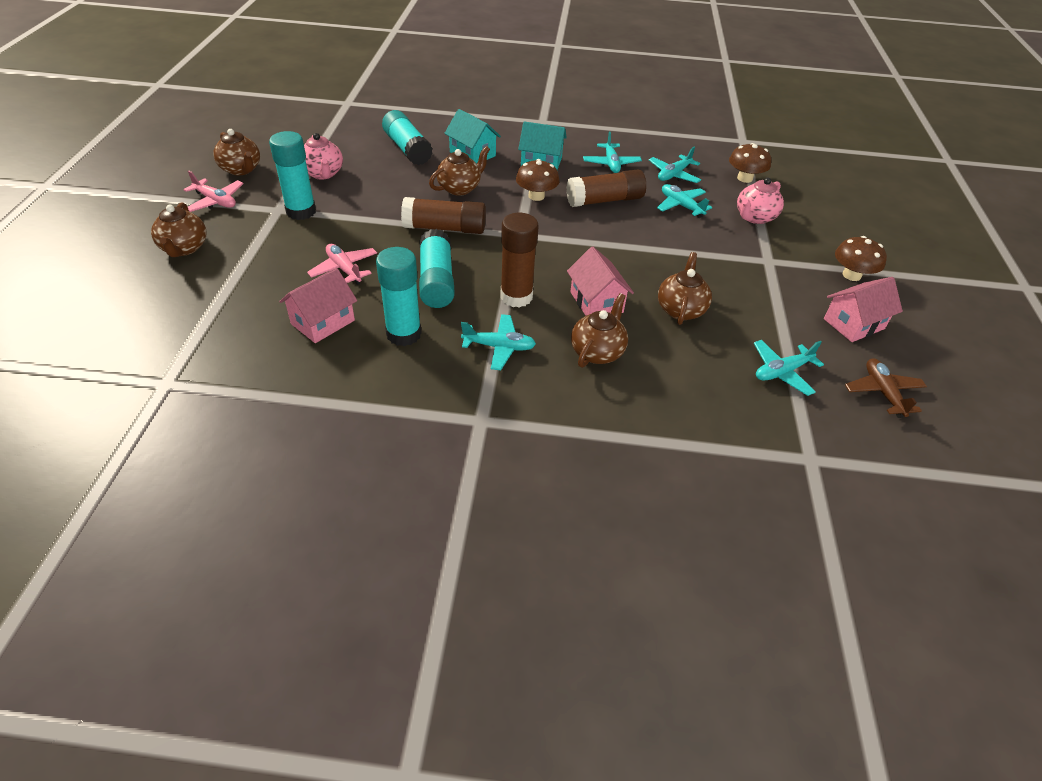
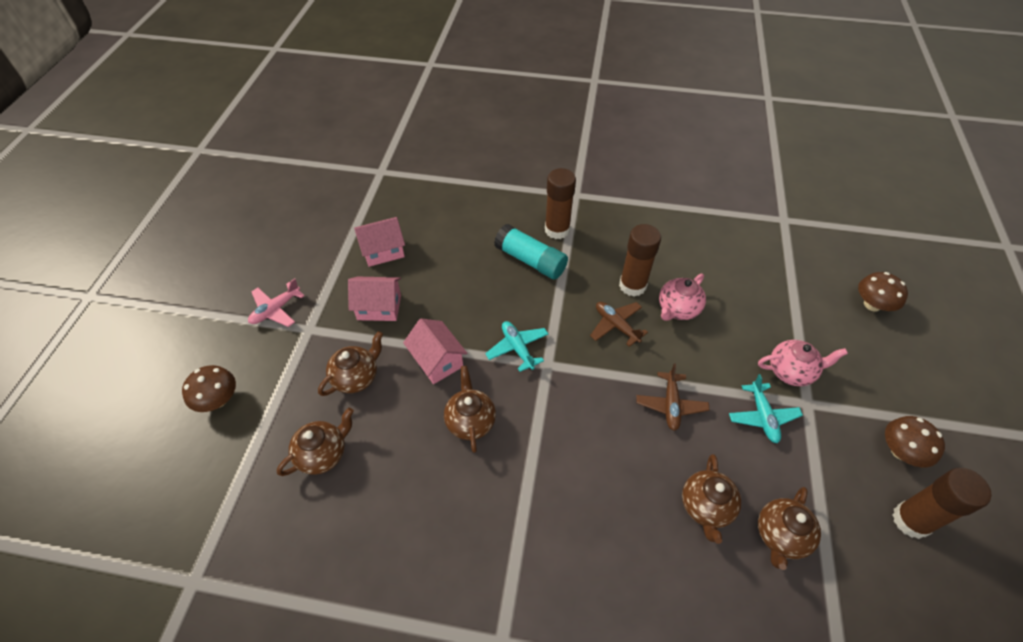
brown plane: 1 -> 2
pink plane: 2 -> 1
turquoise glue stick: 4 -> 1
turquoise house: 2 -> 0
turquoise plane: 5 -> 2

